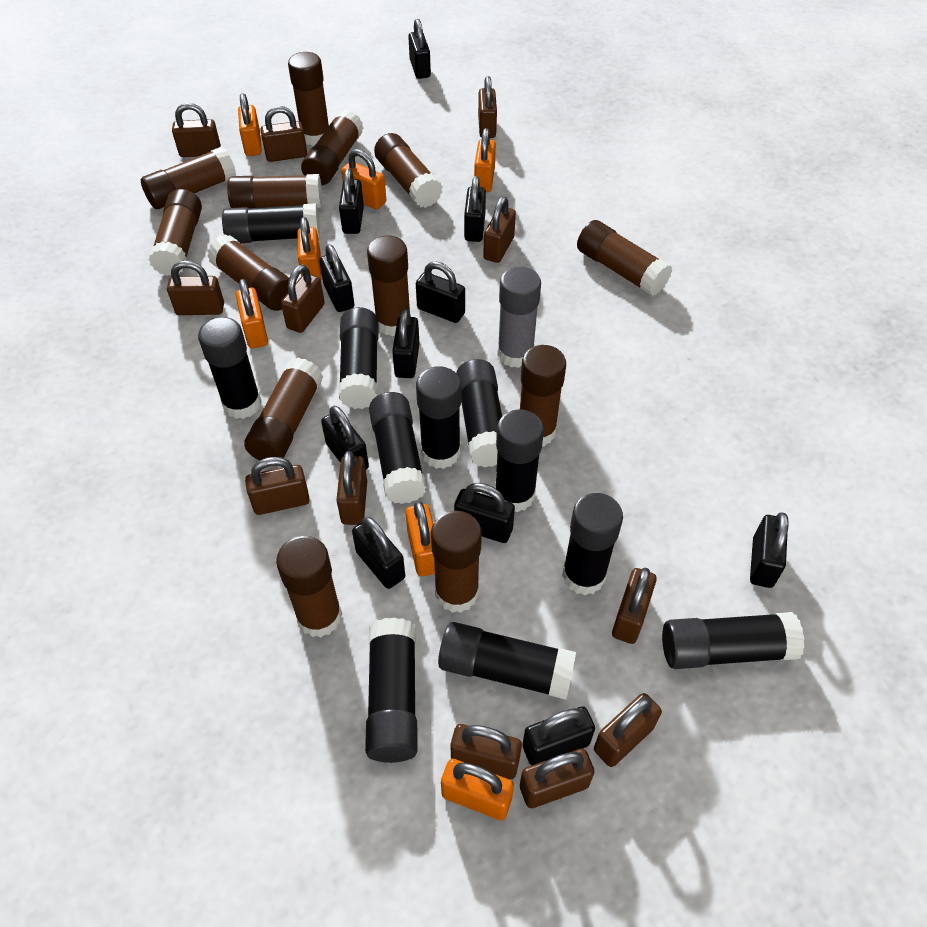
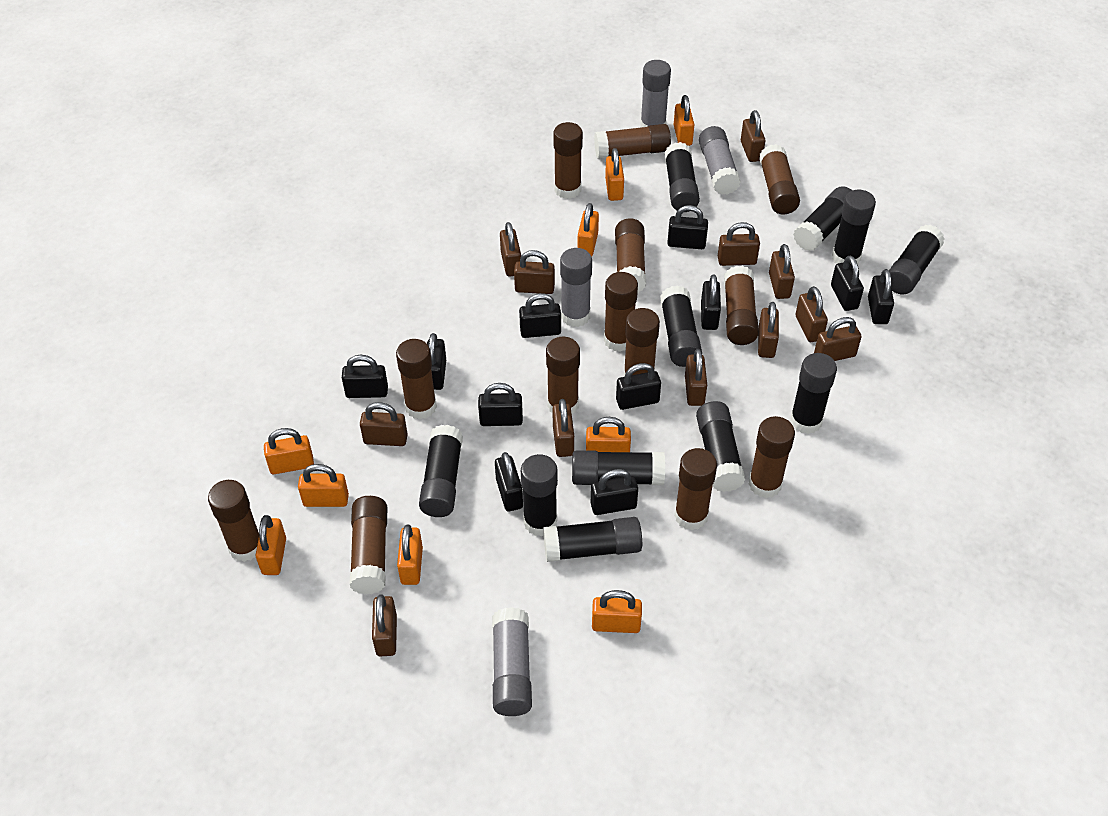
grey glue stick: 1 -> 4
orange padlock: 7 -> 9

